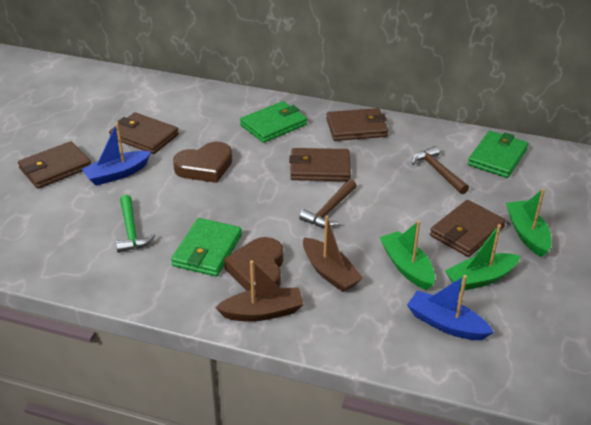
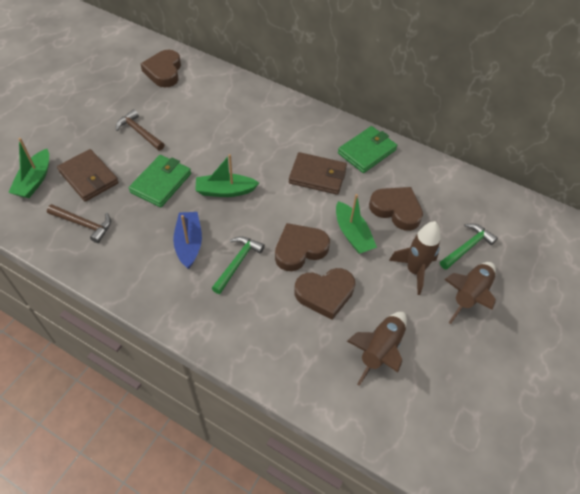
blue boat: 2 -> 1
brown boat: 2 -> 0
brown heart: 2 -> 4
brown rocket: 0 -> 3
brown wallet: 5 -> 2
green hammer: 1 -> 2
green wallet: 3 -> 2

